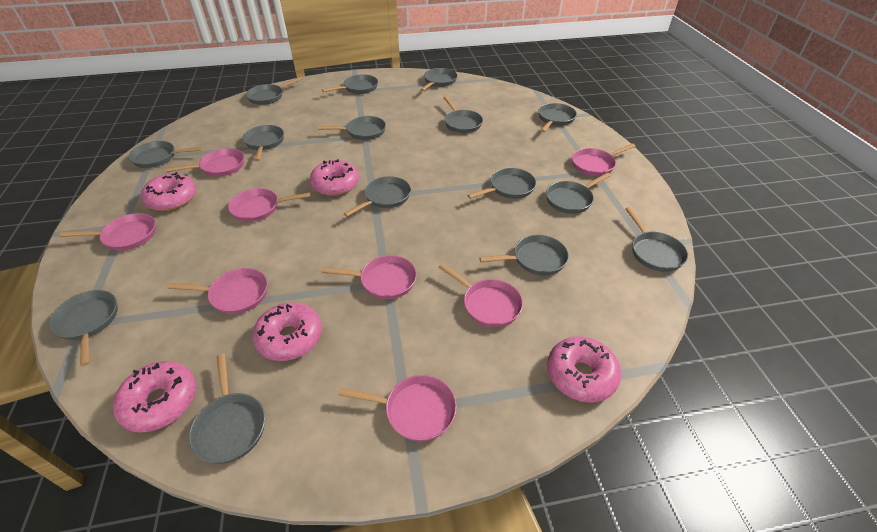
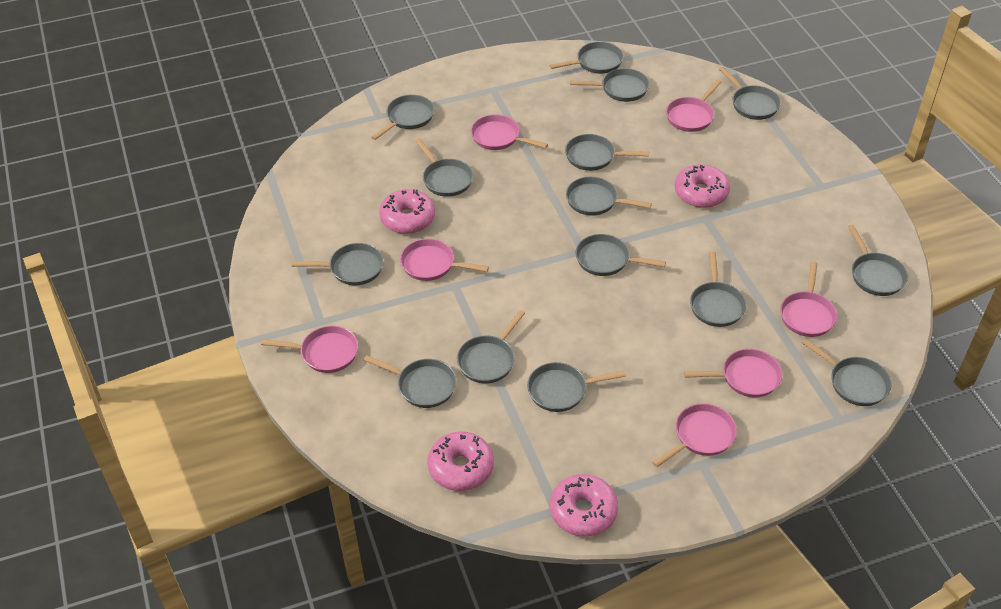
pink donut: 5 -> 4
pink pan: 8 -> 7

